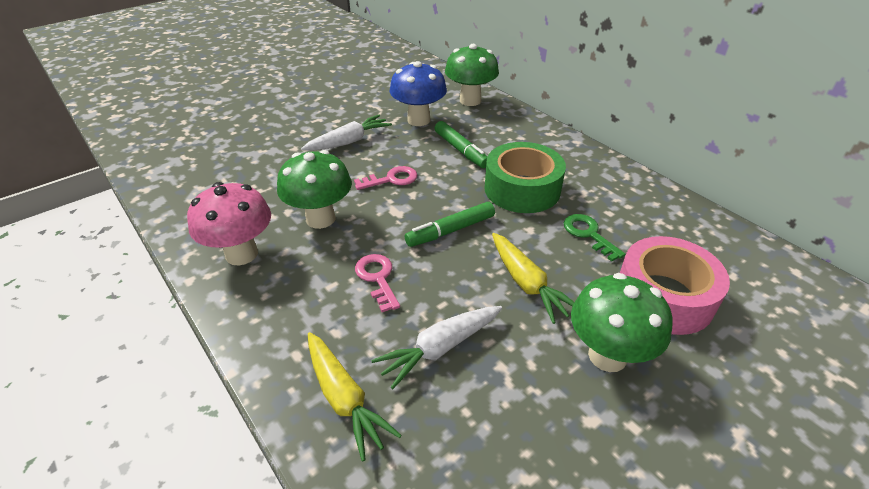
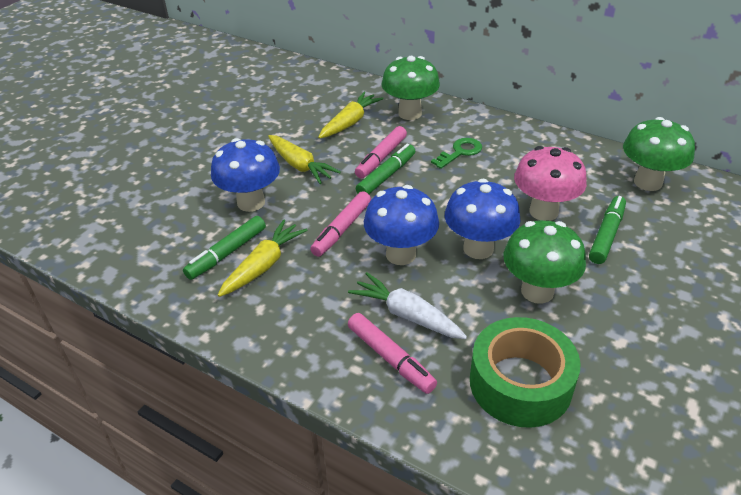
blue mushroom: 1 -> 3
green marker: 2 -> 3
pink key: 2 -> 0
pink marker: 0 -> 3
pink tape: 1 -> 0
white carrot: 2 -> 1
yellow carrot: 2 -> 3

